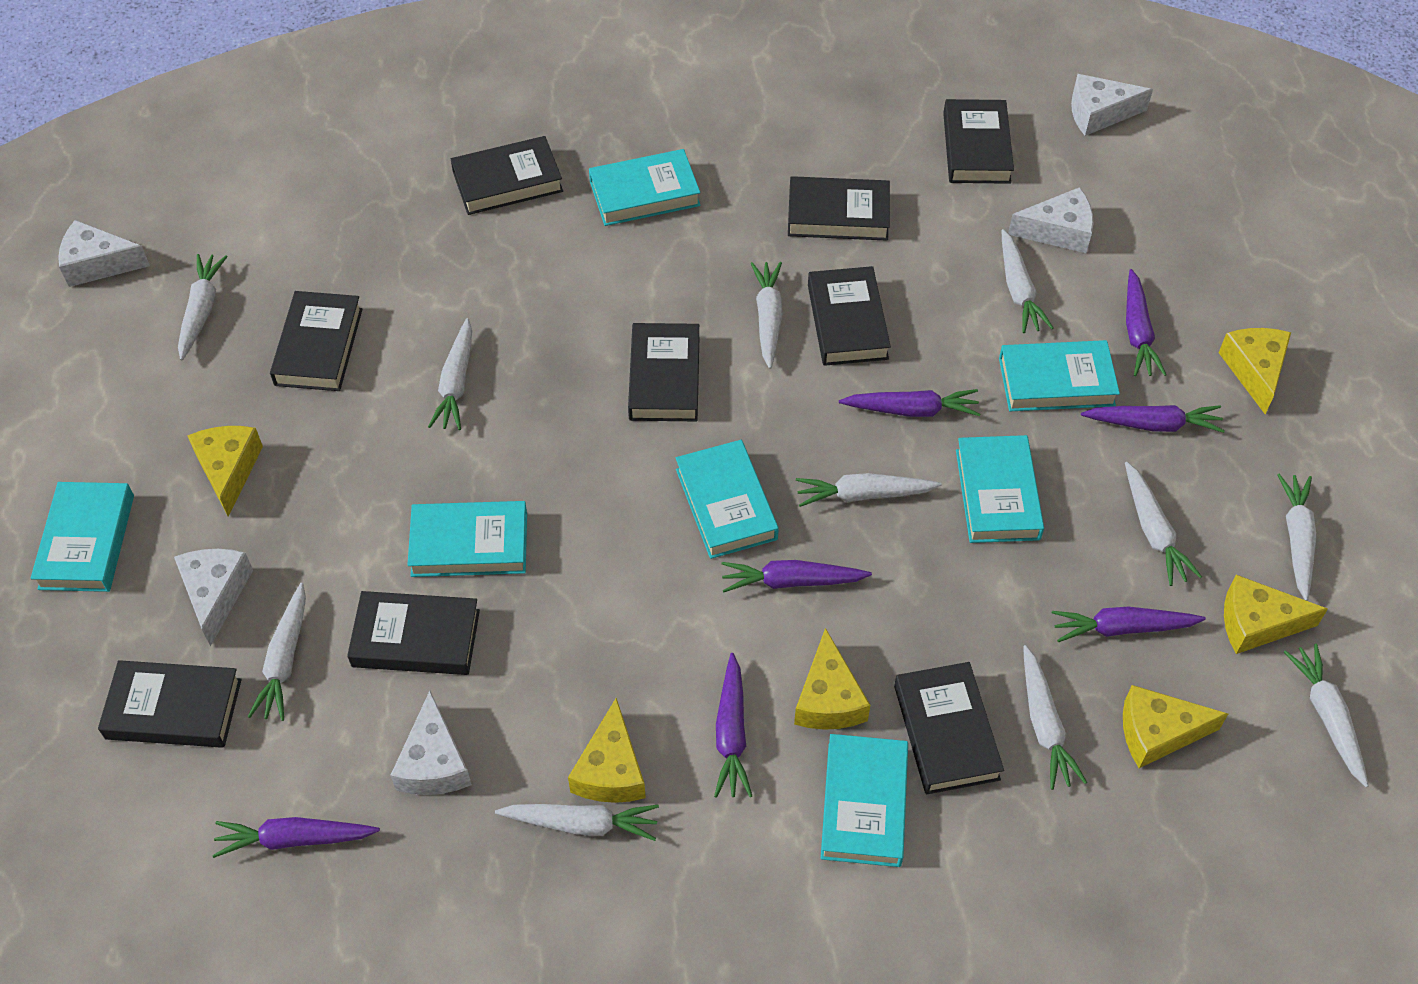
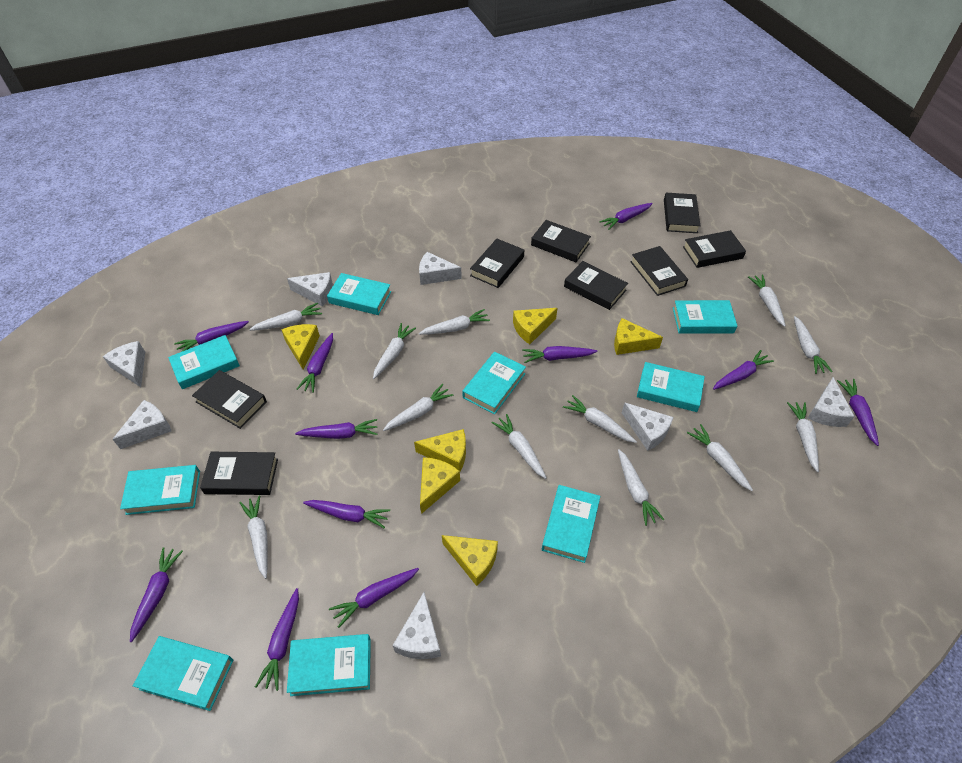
black book: 9 -> 8
purple carrot: 7 -> 11
turquoise book: 7 -> 9
white carrot: 11 -> 12
white cheese: 5 -> 7

